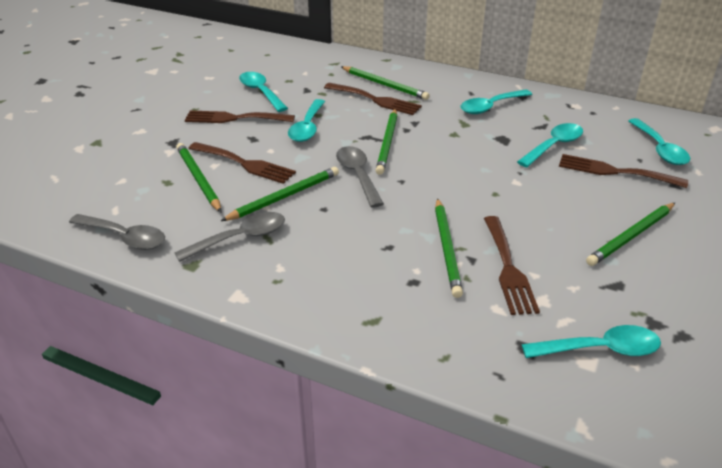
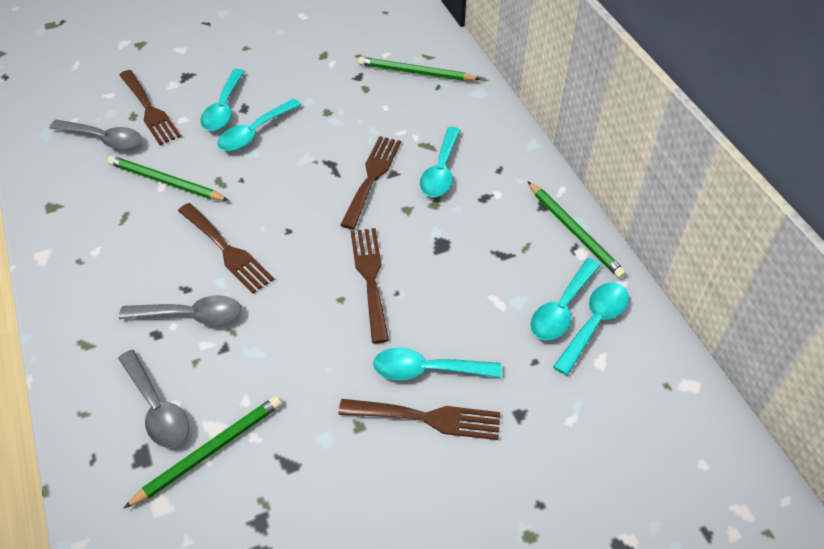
green pencil: 6 -> 4

